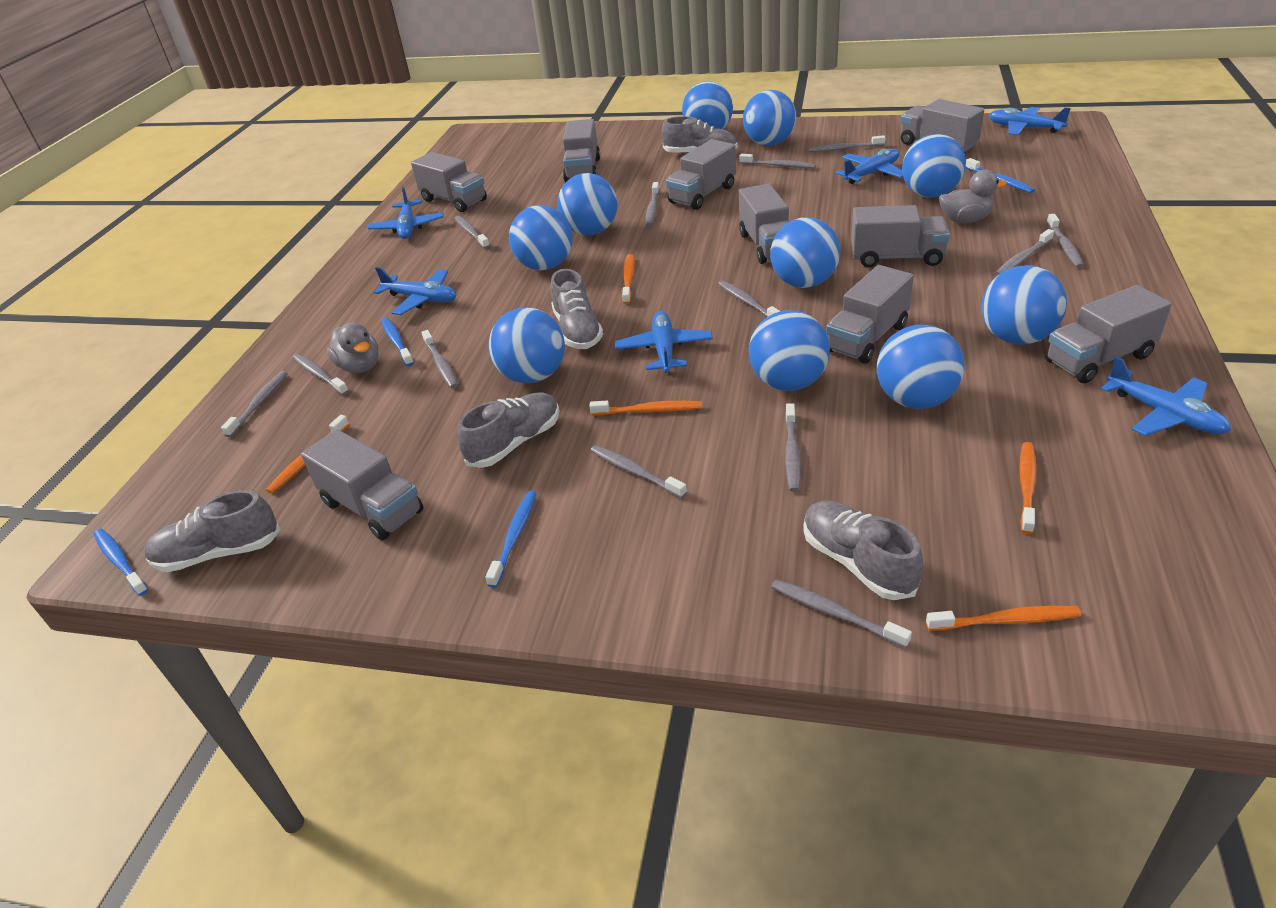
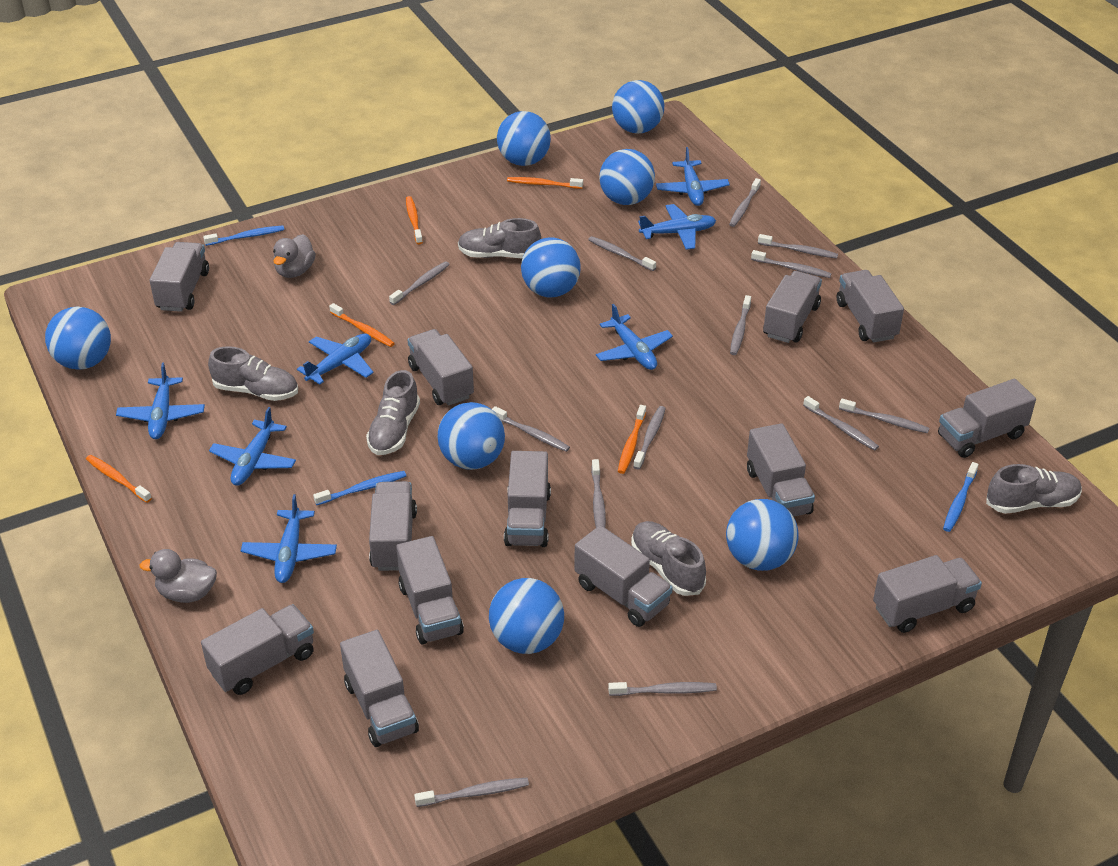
blue ball: 10 -> 8
blue plane: 6 -> 7
blue toothbrush: 4 -> 3
grey truck: 9 -> 13

